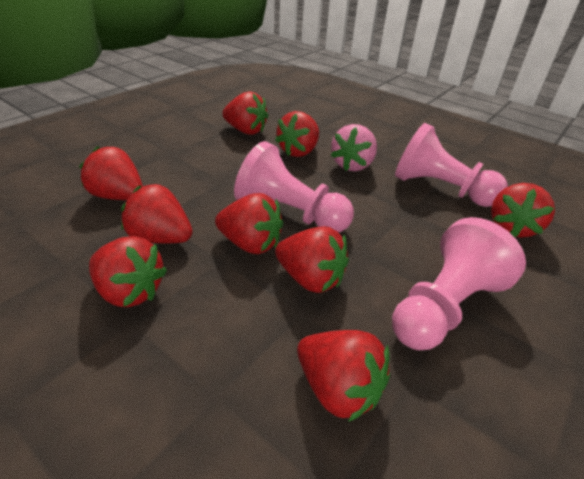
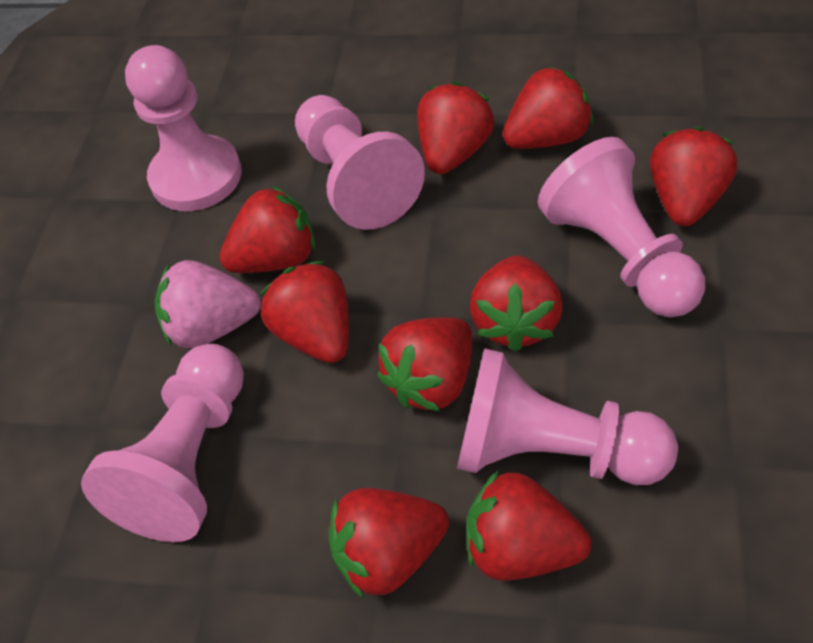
pink pawn: 3 -> 5

